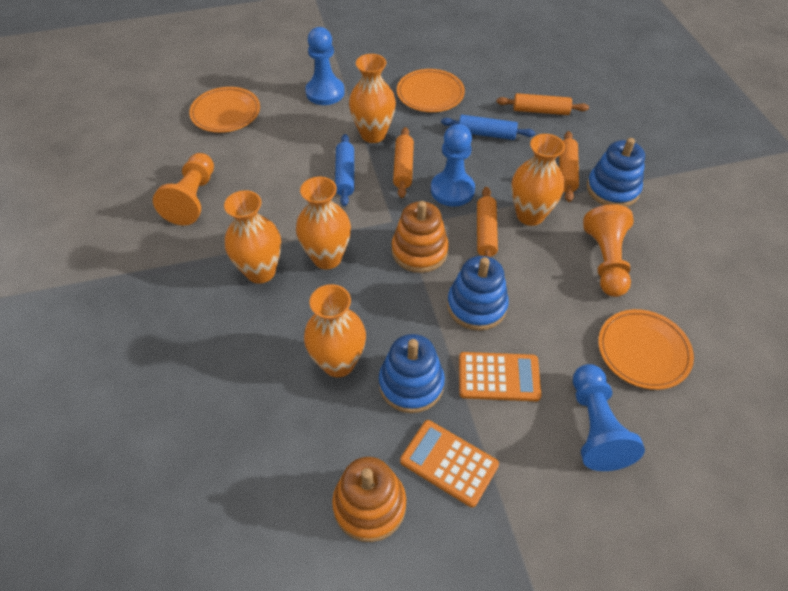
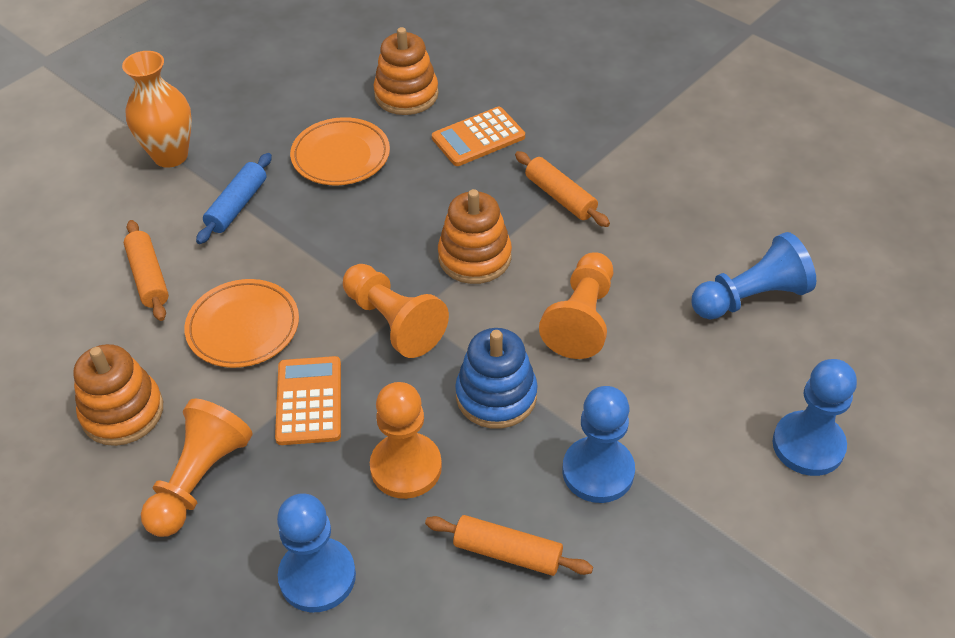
blue pawn: 3 -> 4
blue rolling pin: 2 -> 1
blue stacking toy: 3 -> 1
orange pawn: 2 -> 4
orange plate: 3 -> 2
orange rolling pin: 4 -> 3
orange stacking toy: 2 -> 3
orange vase: 5 -> 1

